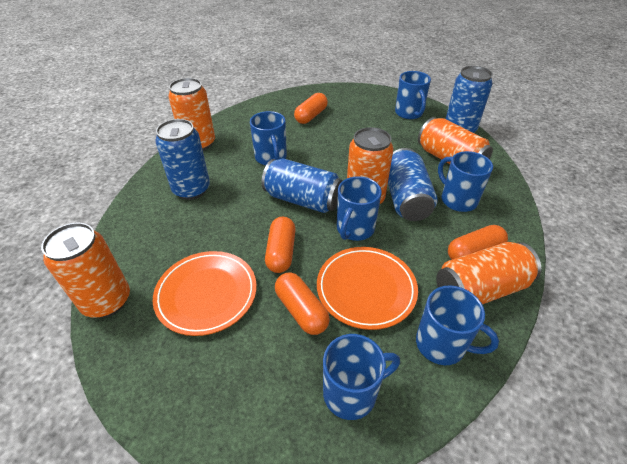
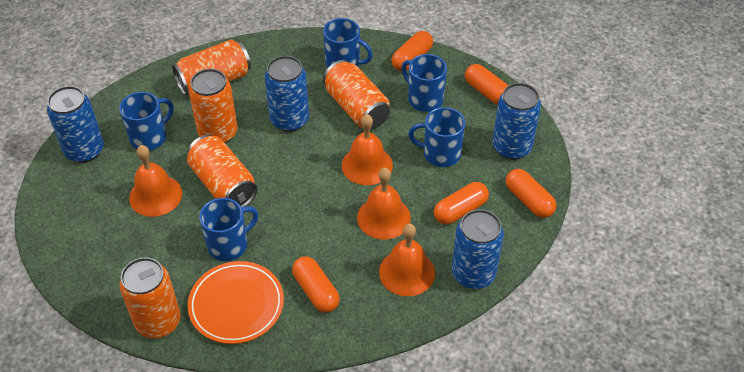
blue mug: 6 -> 5
orange bell: 0 -> 4
orange capsule: 4 -> 5
orange plate: 2 -> 1

